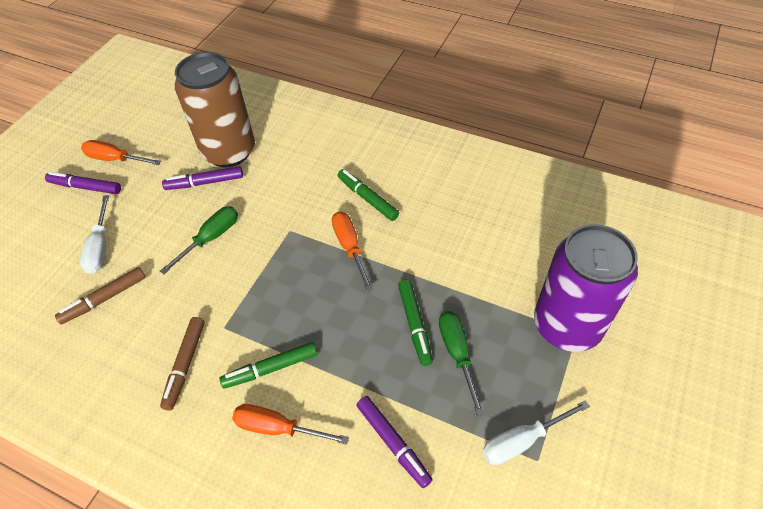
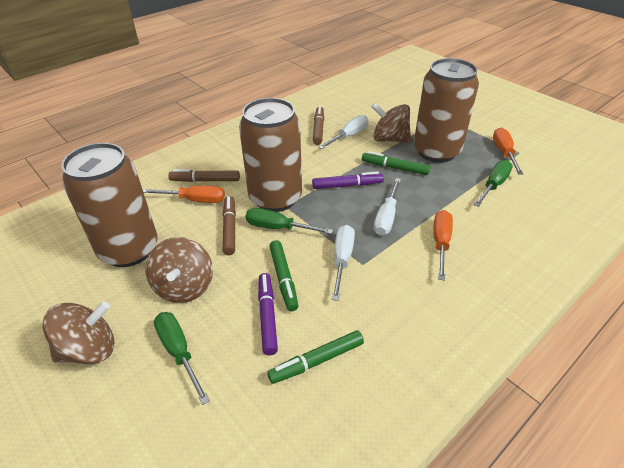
brown can: 1 -> 3
brown marker: 2 -> 3
brown spinning top: 0 -> 3
green screwdriver: 2 -> 3
purple can: 1 -> 0
purple marker: 3 -> 2
white screwdriver: 2 -> 3

